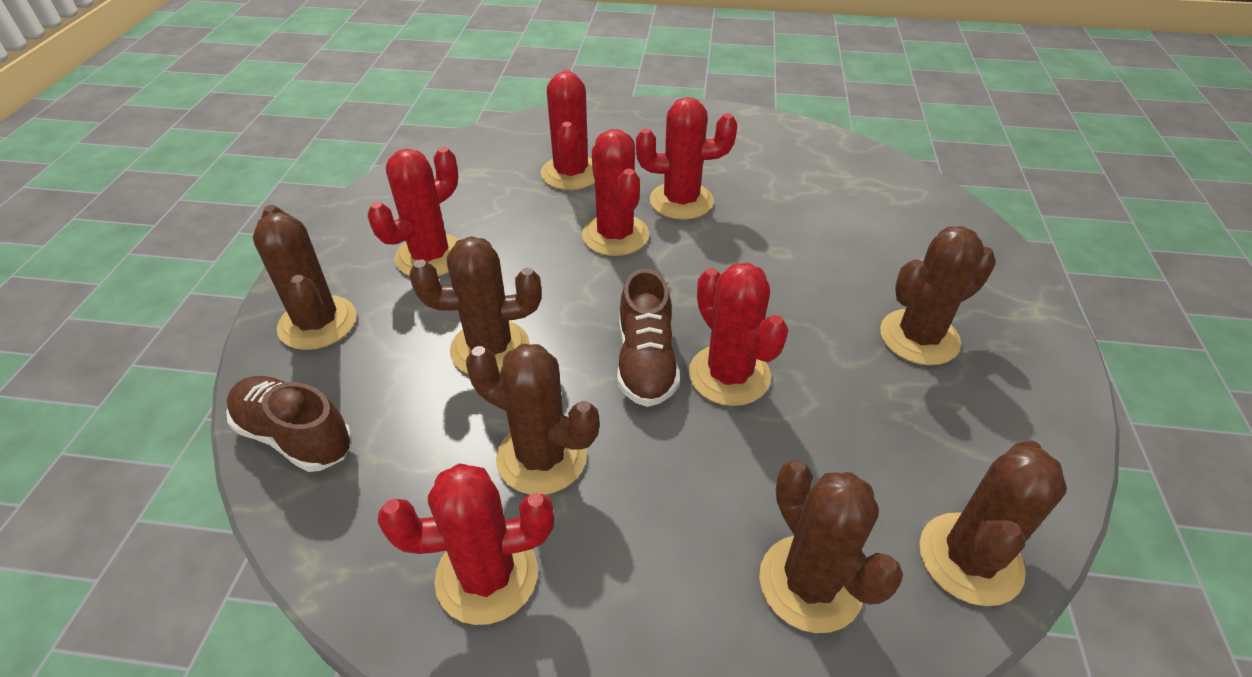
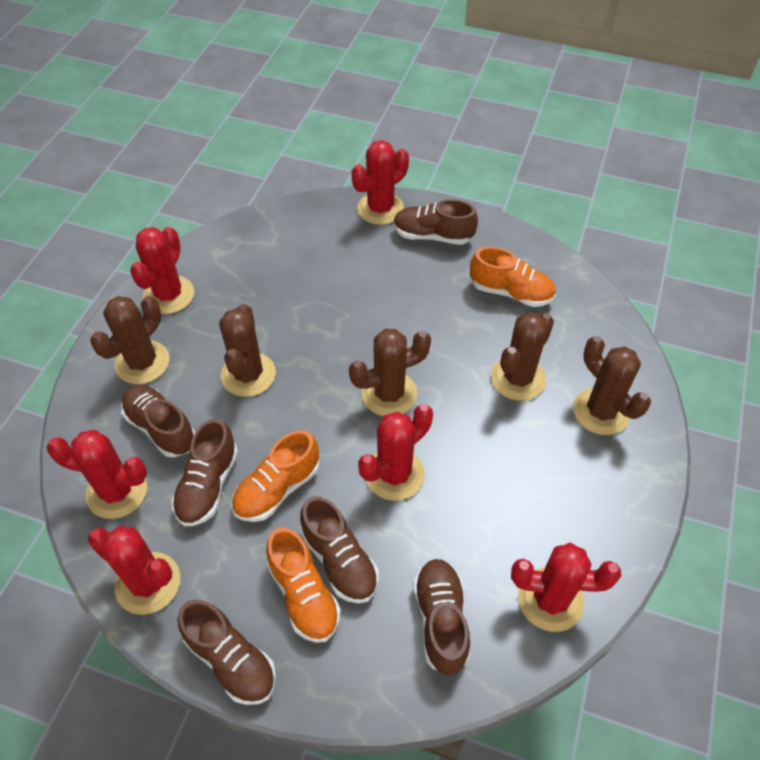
brown cactus: 6 -> 5
brown shoe: 2 -> 6
orange shoe: 0 -> 3

